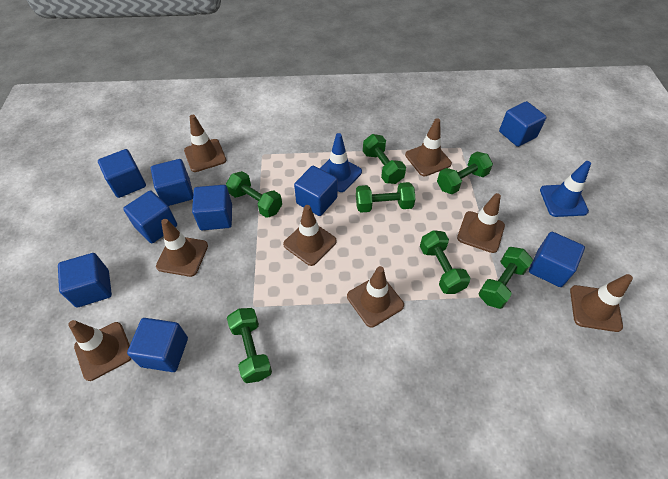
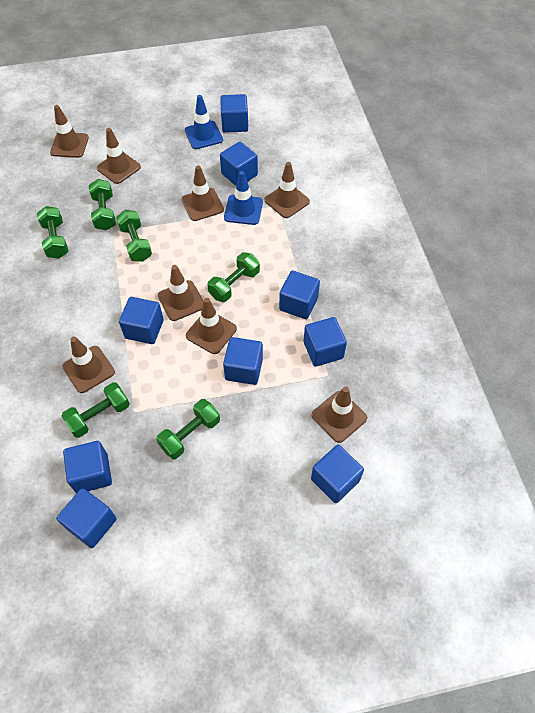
green dumbbell: 7 -> 6

